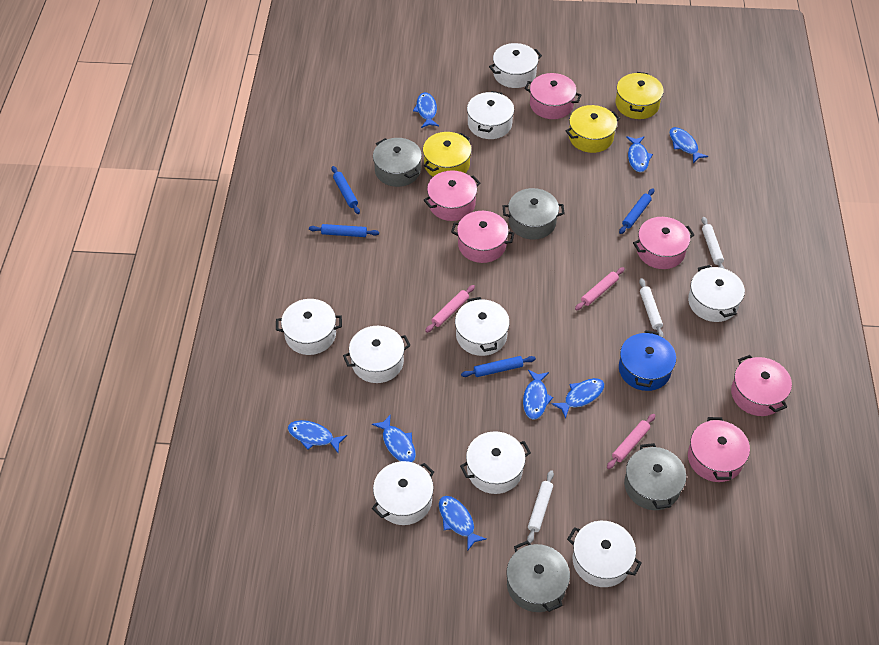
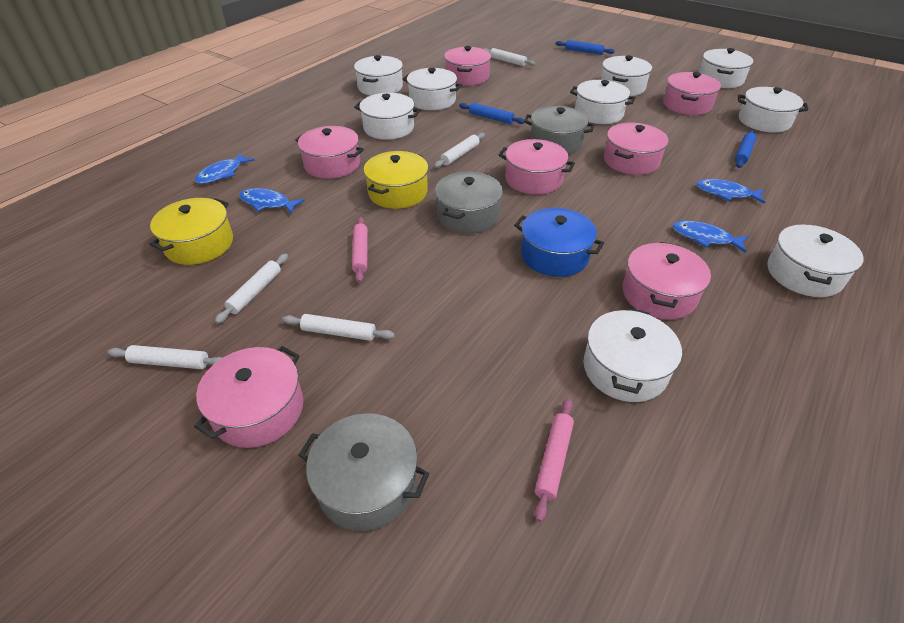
blue fish: 8 -> 4
blue rolling pin: 4 -> 3
grey pot: 4 -> 3
pink pot: 6 -> 7
pink rolling pin: 3 -> 2
white rolling pin: 3 -> 5
yellow pot: 3 -> 2

